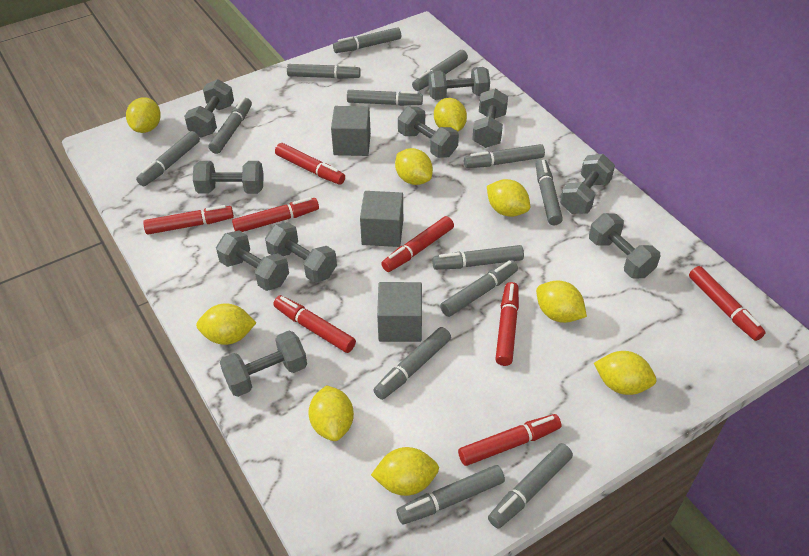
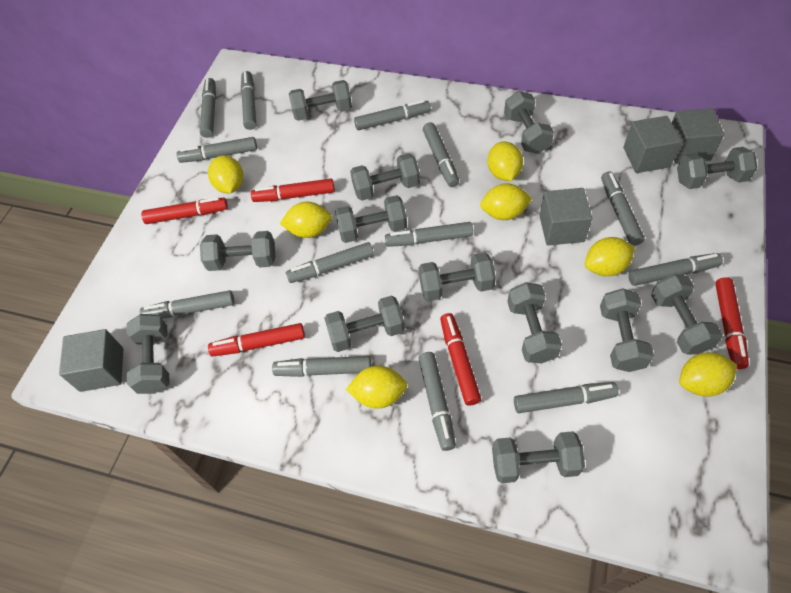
grey cube: 3 -> 4
grey dumbbell: 10 -> 13
red marker: 8 -> 5
yellow lemon: 9 -> 7

